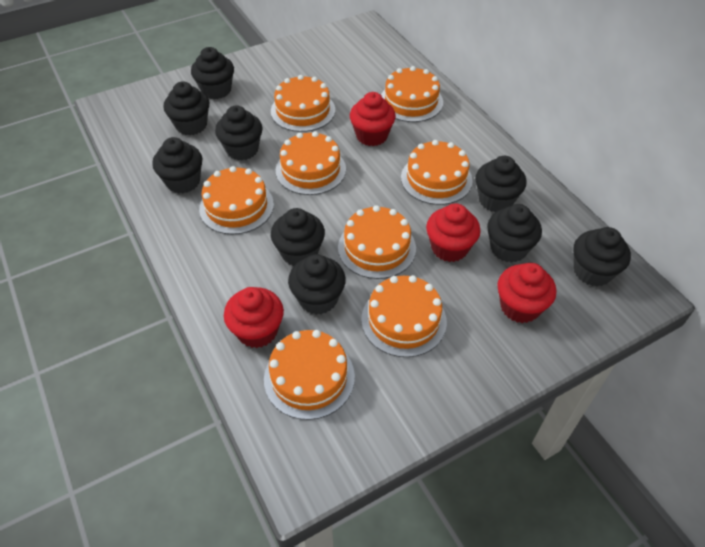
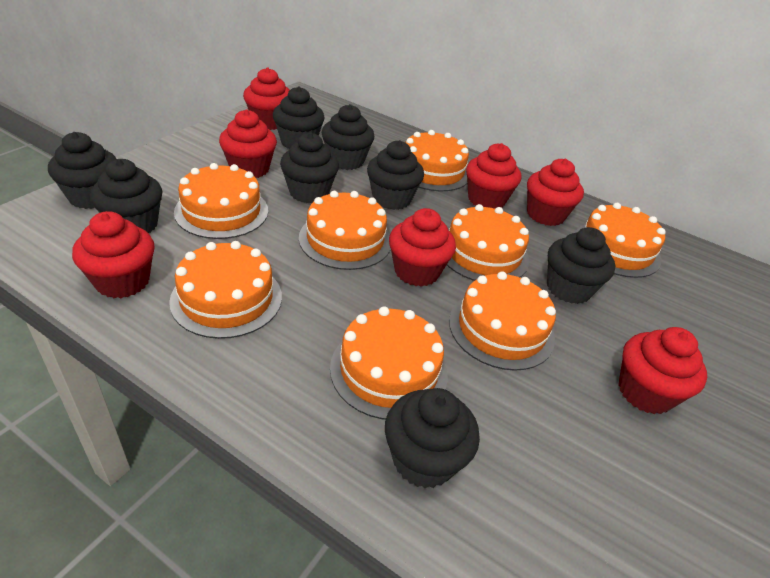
black cupcake: 9 -> 8
red cupcake: 4 -> 7

